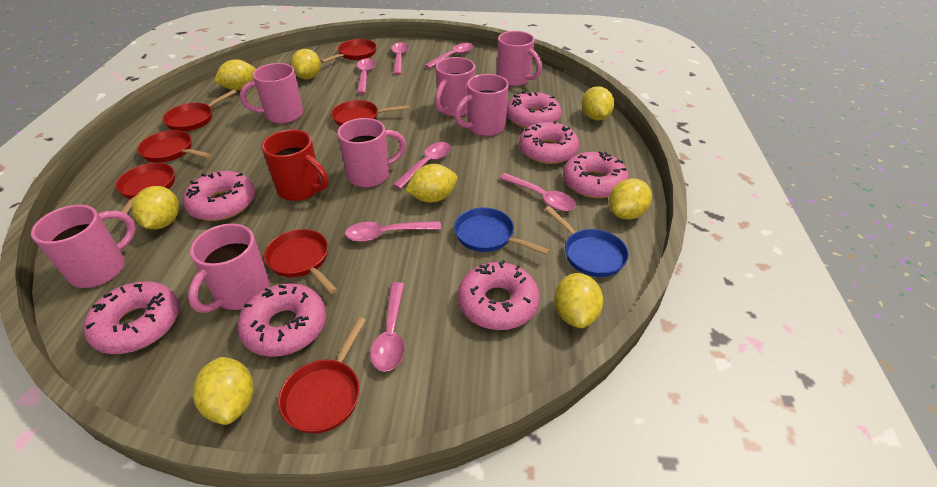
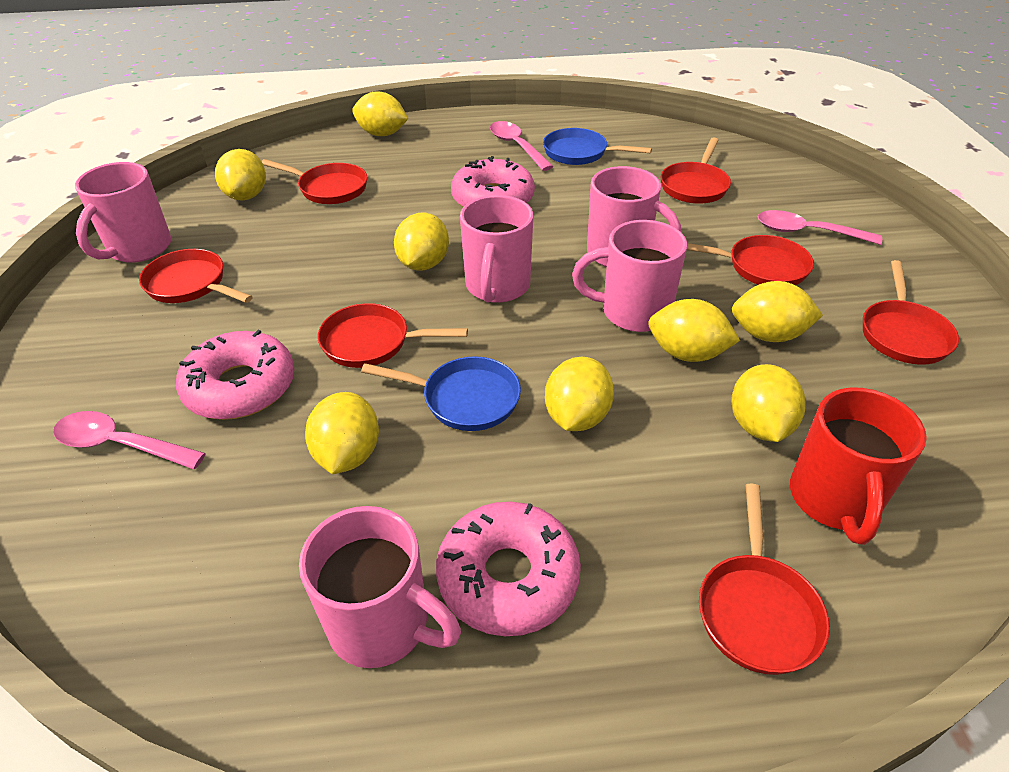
pink donut: 7 -> 3
pink mug: 7 -> 5
pink spoon: 7 -> 3

